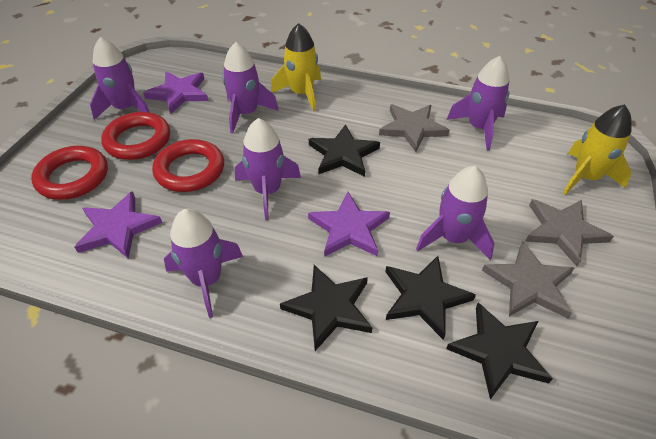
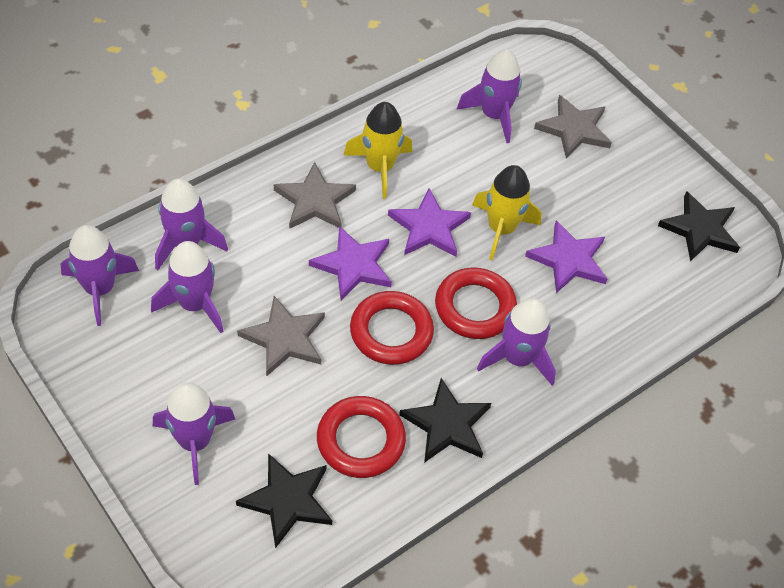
black star: 4 -> 3

